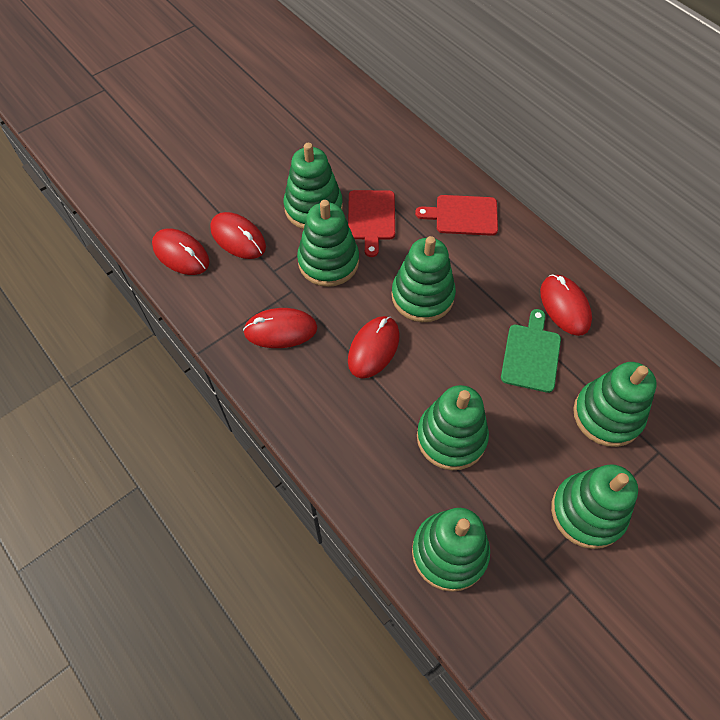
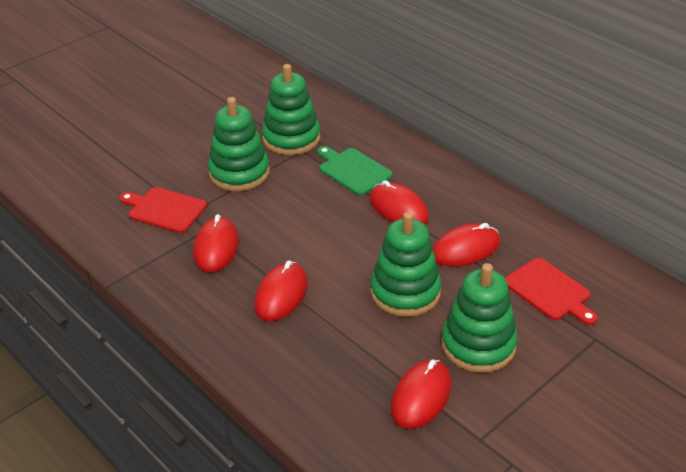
green stacking toy: 7 -> 4

